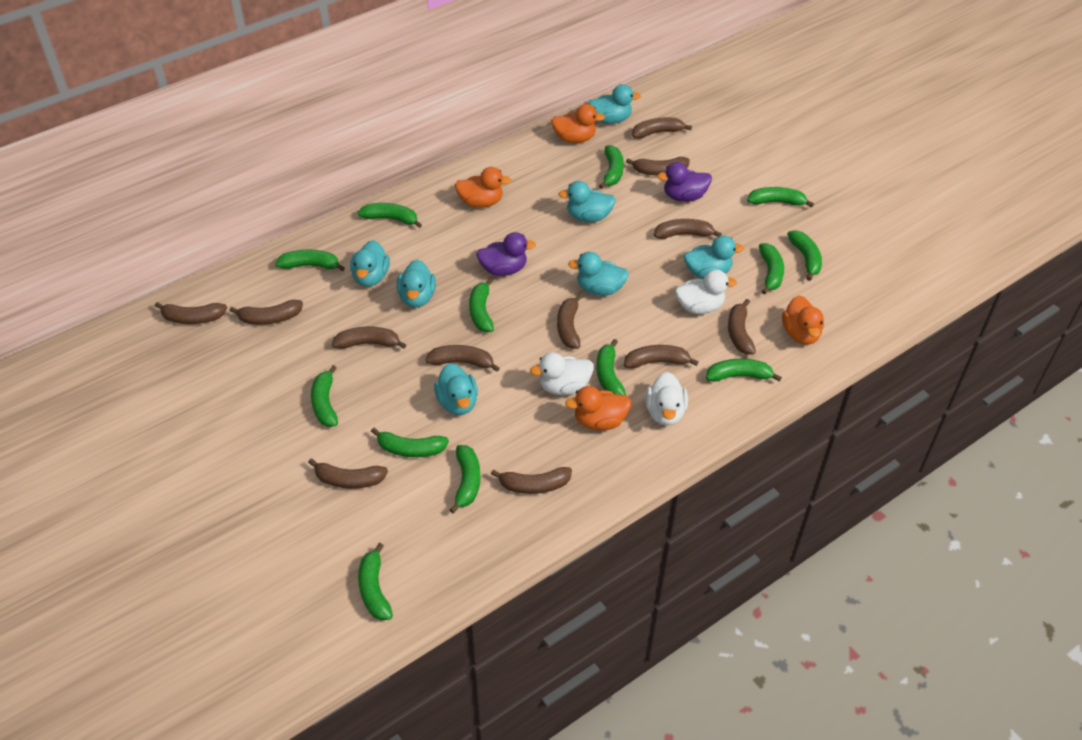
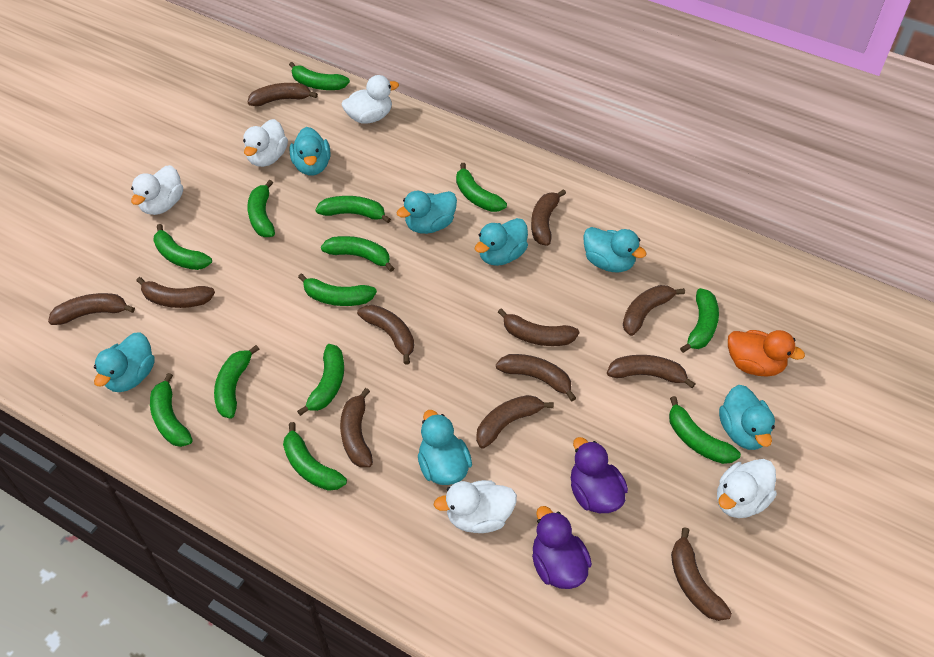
orange duck: 4 -> 1
white duck: 3 -> 5

